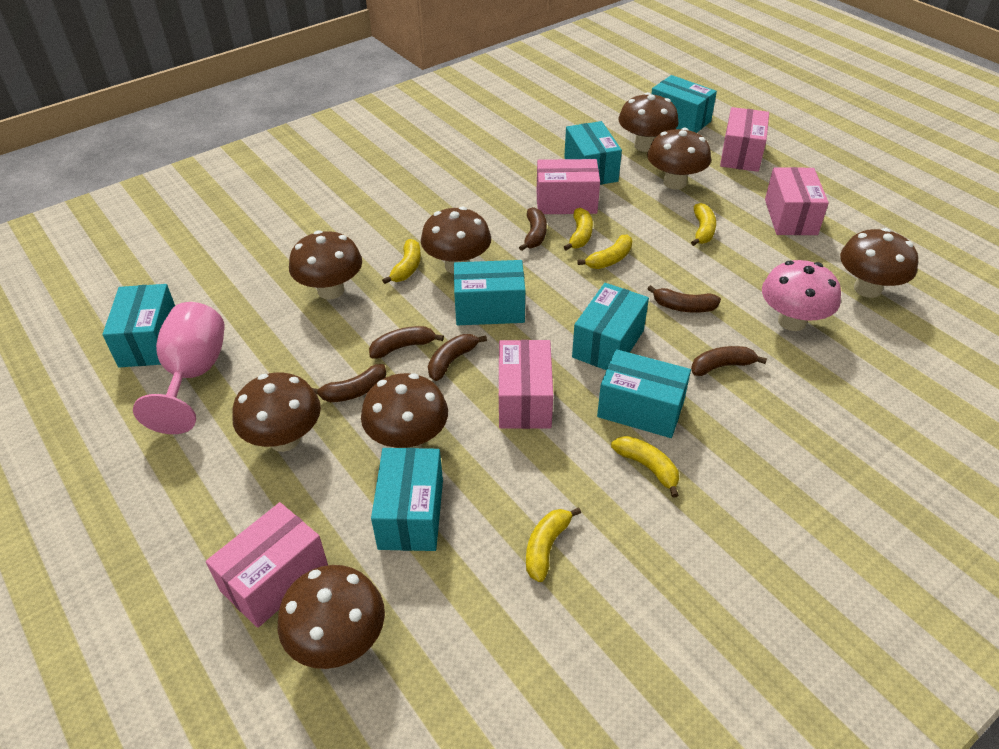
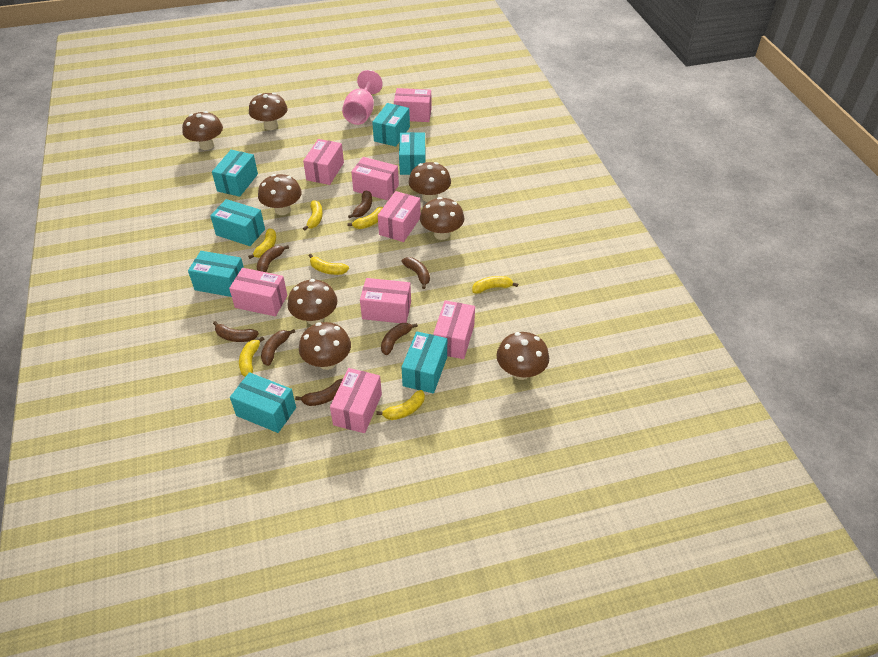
brown banana: 6 -> 7
pink box: 5 -> 8
pink mushroom: 1 -> 0
yellow banana: 6 -> 7

